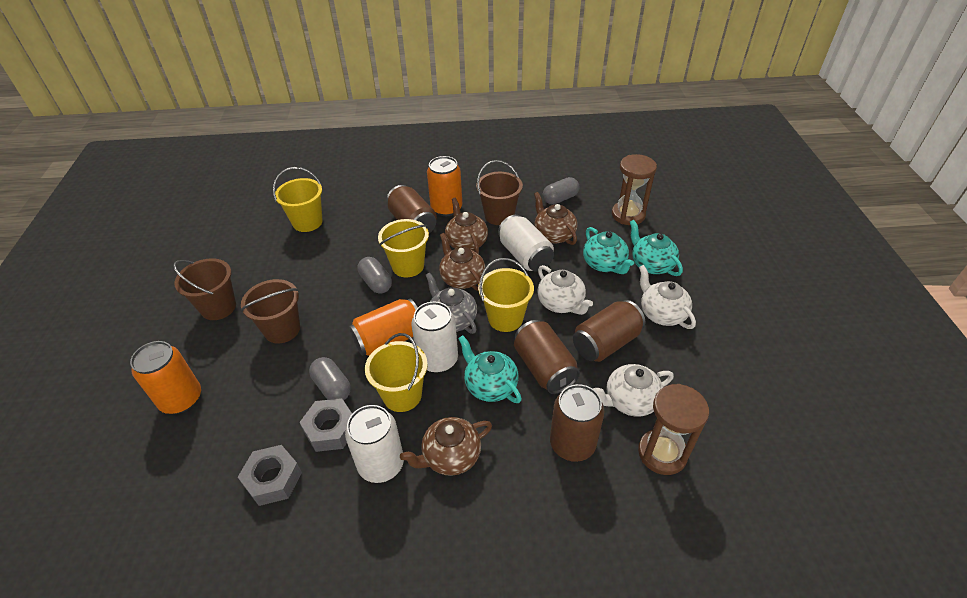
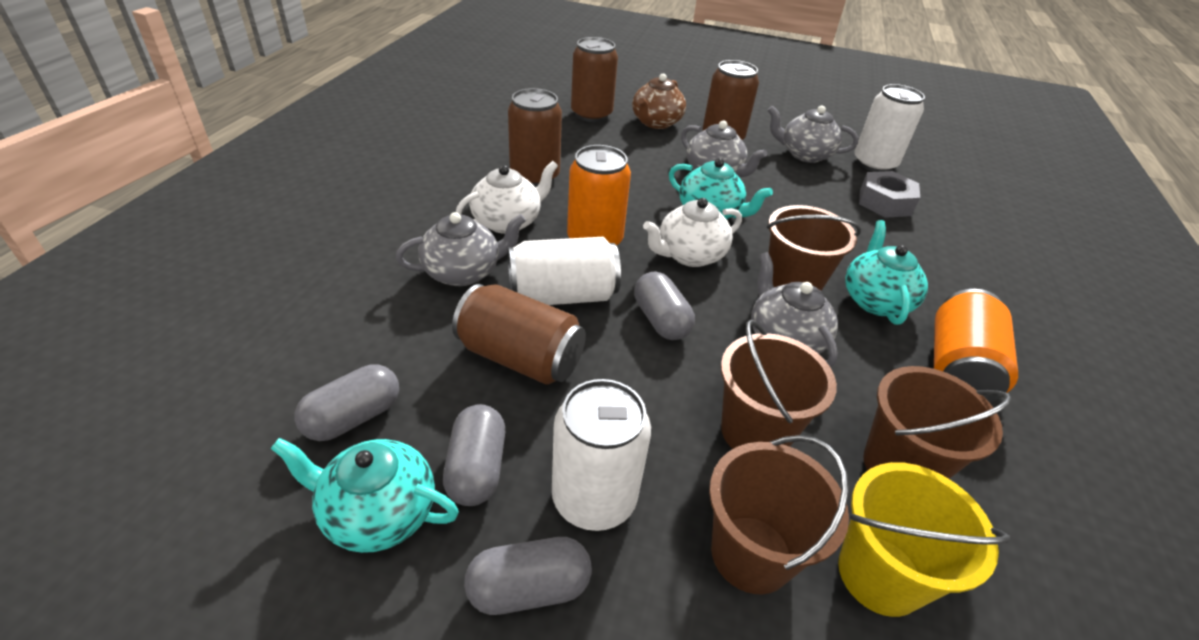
brown bucket: 3 -> 4
brown hourglass: 2 -> 0
brown teapot: 4 -> 1
grey capsule: 3 -> 4
grey nut: 2 -> 1
grey teapot: 1 -> 4
orange can: 3 -> 2
white teapot: 3 -> 2
yellow bucket: 4 -> 1

